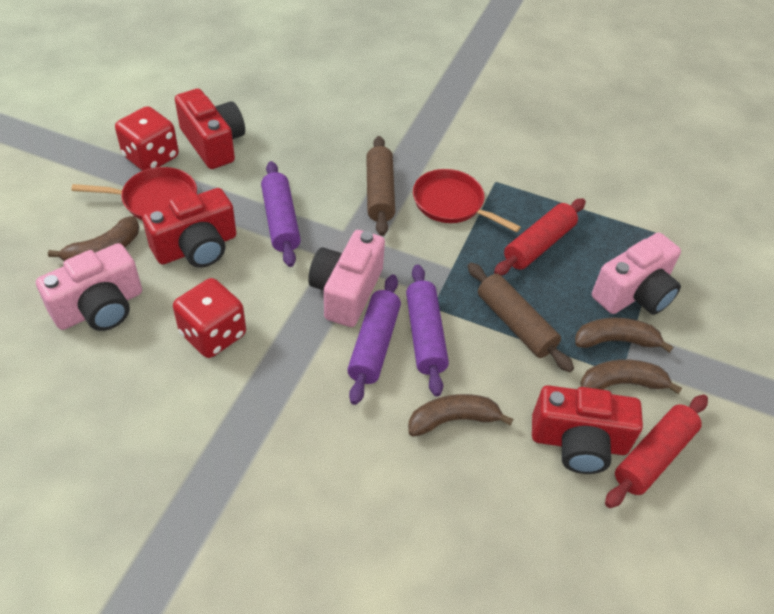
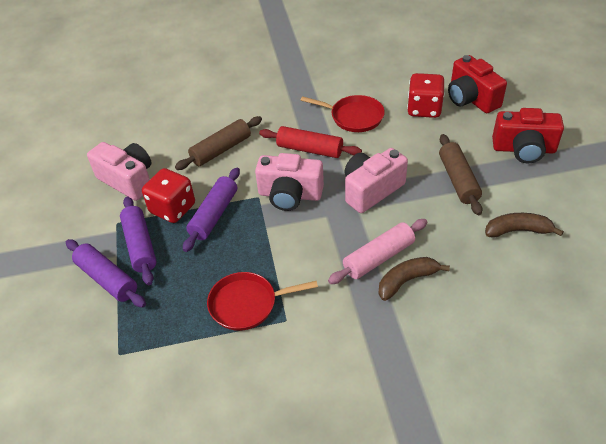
brown banana: 4 -> 2
pink rolling pin: 0 -> 1
red camera: 3 -> 2
red rolling pin: 2 -> 1

